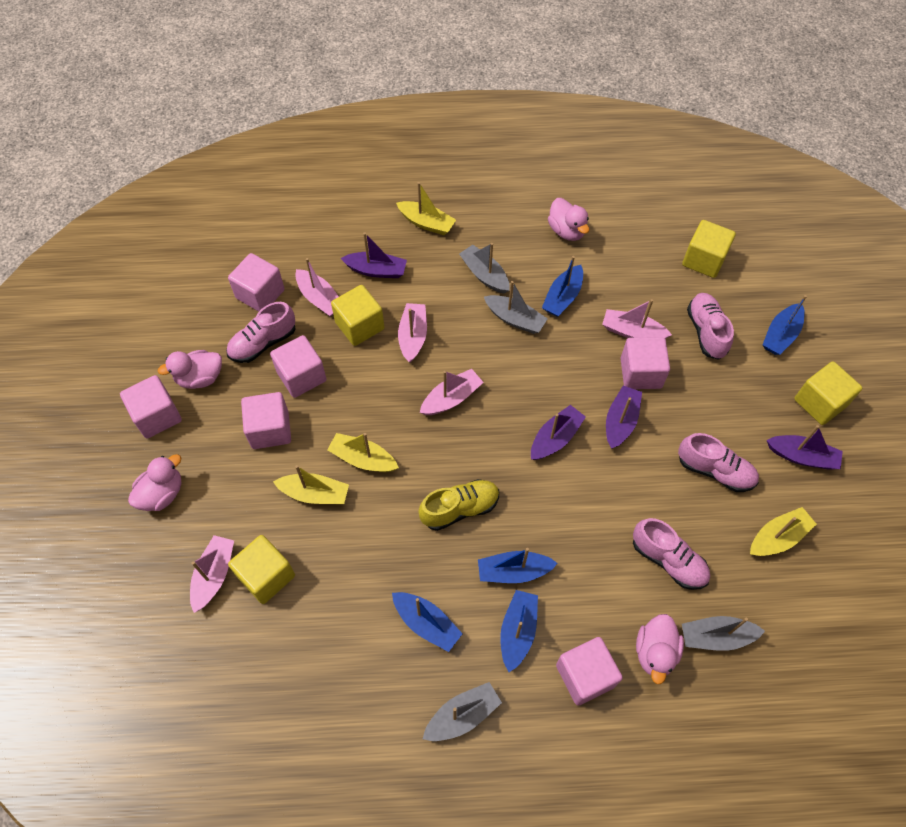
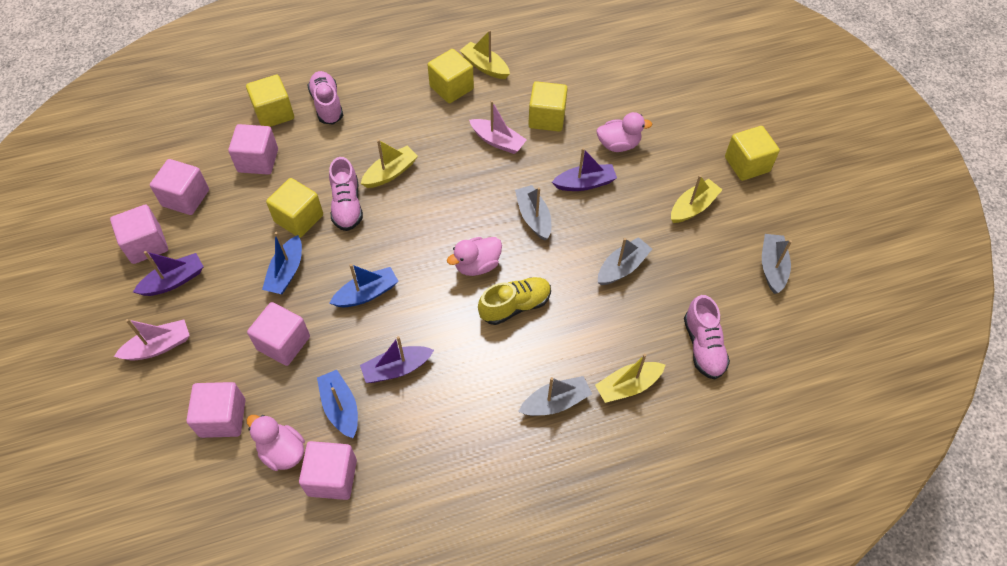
blue boat: 5 -> 3
pink boat: 5 -> 2
pink duck: 4 -> 3
pink shoe: 4 -> 3
purple boat: 4 -> 3
yellow cube: 4 -> 5

